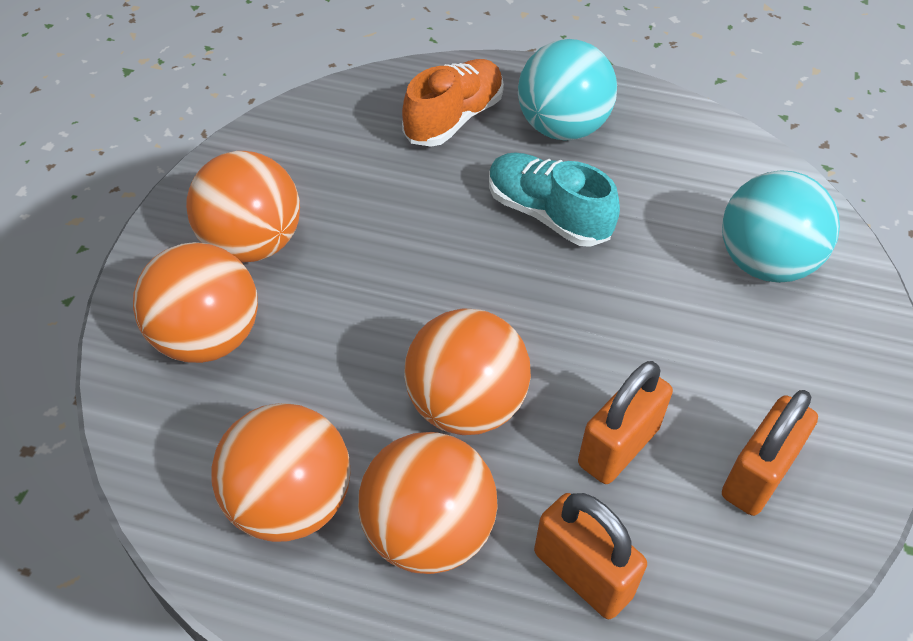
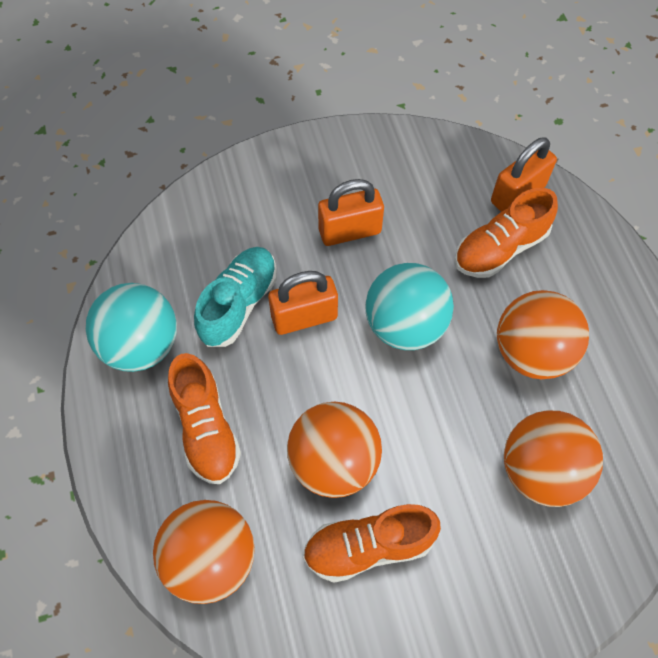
orange ball: 5 -> 4
orange shoe: 1 -> 3

